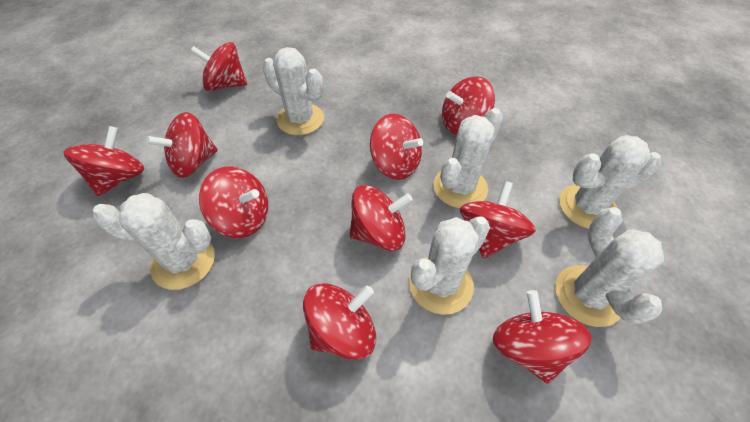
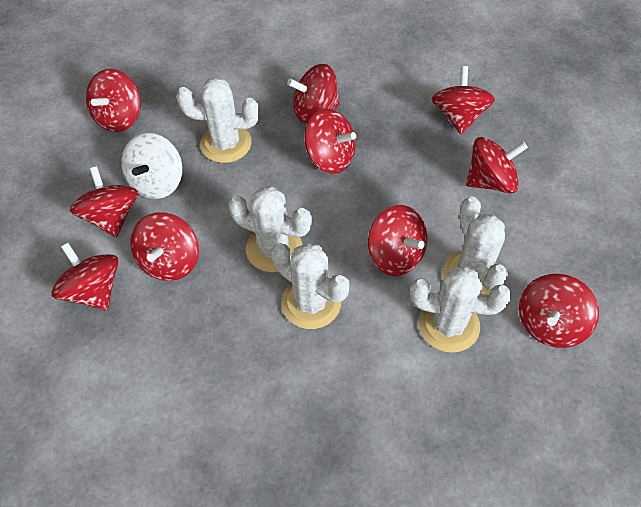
white cactus: 6 -> 5
white spinning top: 0 -> 1

